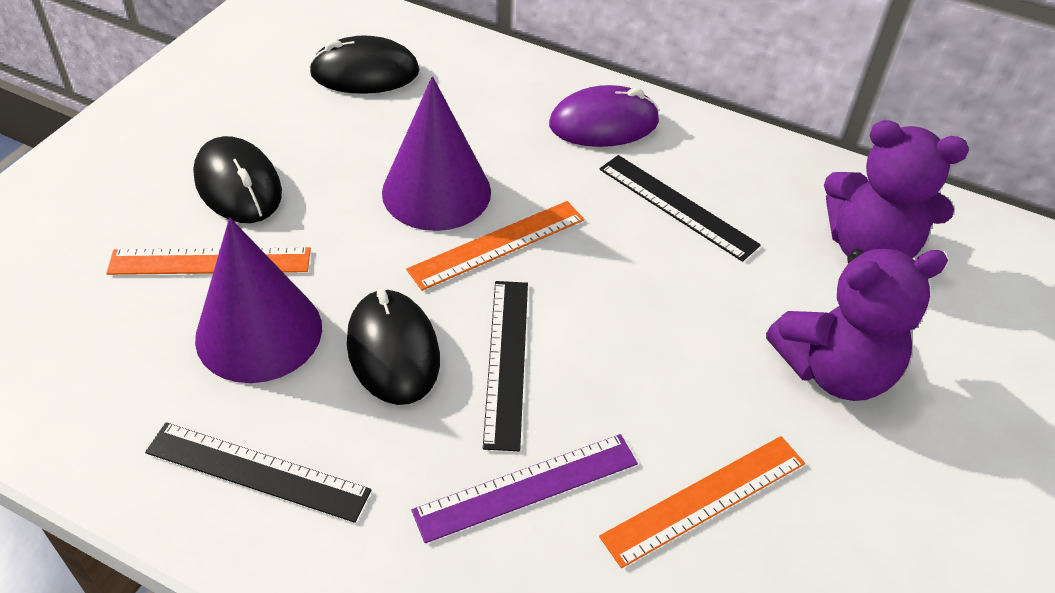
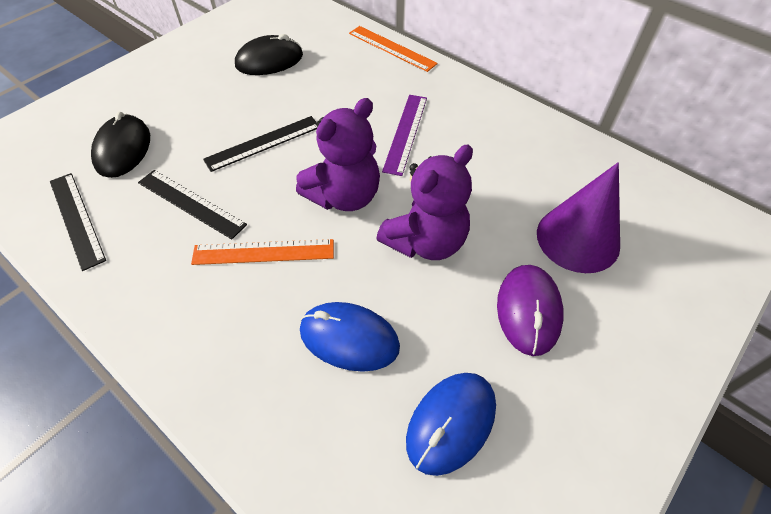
black mouse: 3 -> 2
blue mouse: 0 -> 2
orange ruler: 3 -> 2
purple cone: 2 -> 1

